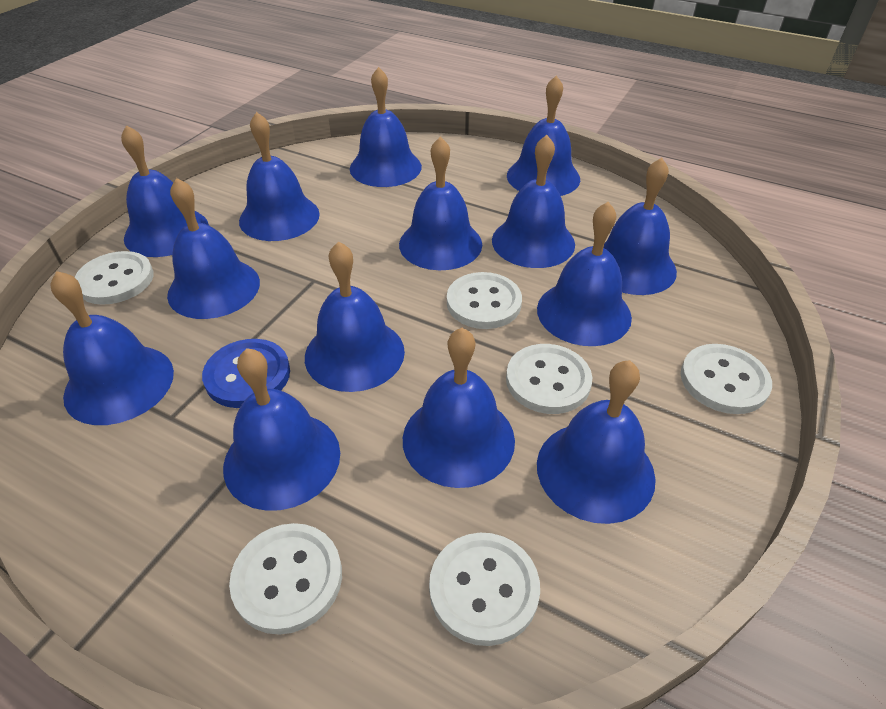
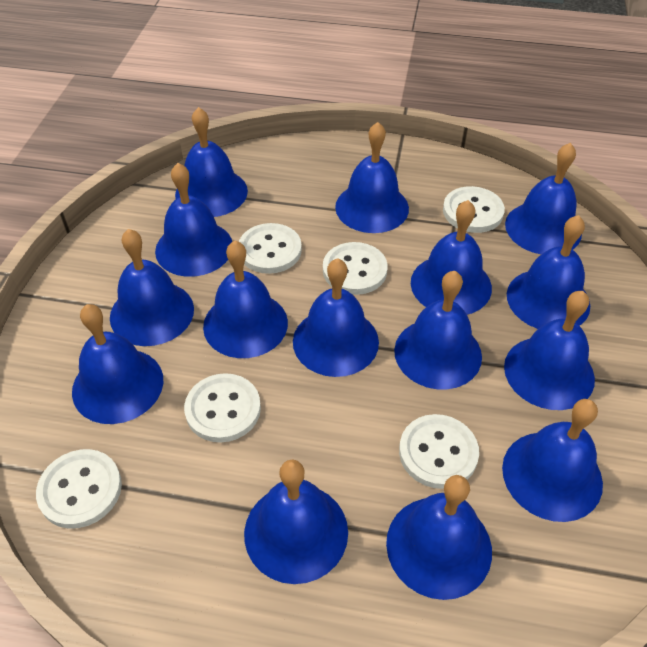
blue bell: 14 -> 15
blue button: 1 -> 0

